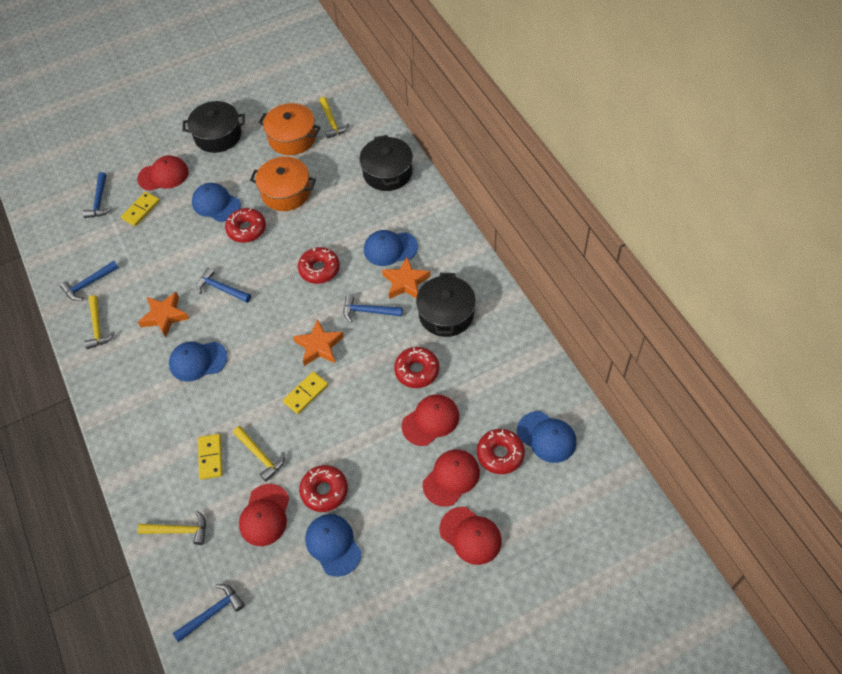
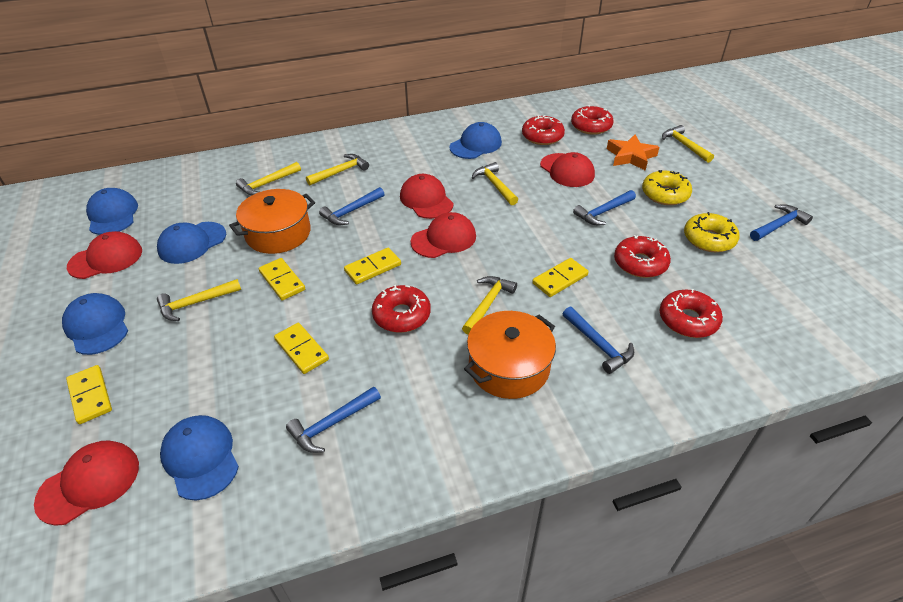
black pot: 3 -> 0
orange star: 3 -> 1
yellow domino: 3 -> 5
yellow donut: 0 -> 2
yellow hammer: 4 -> 6

